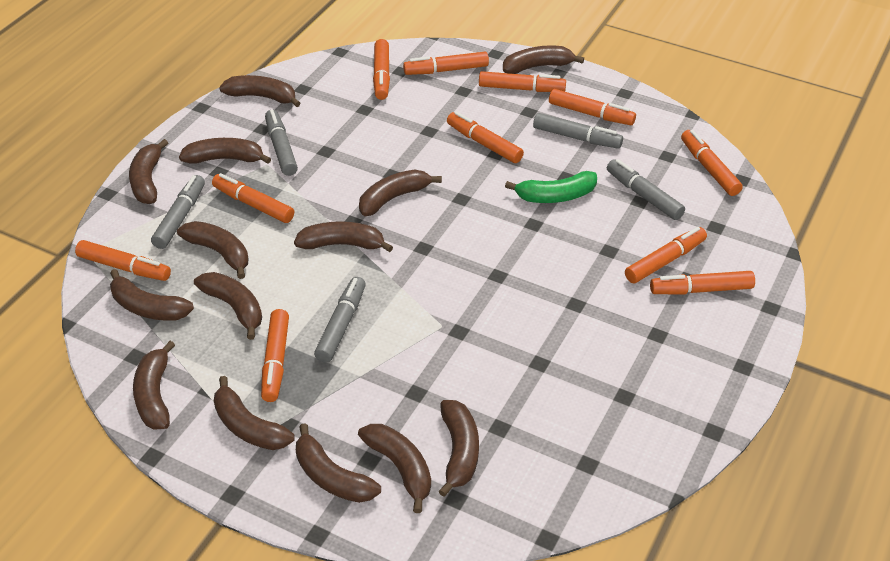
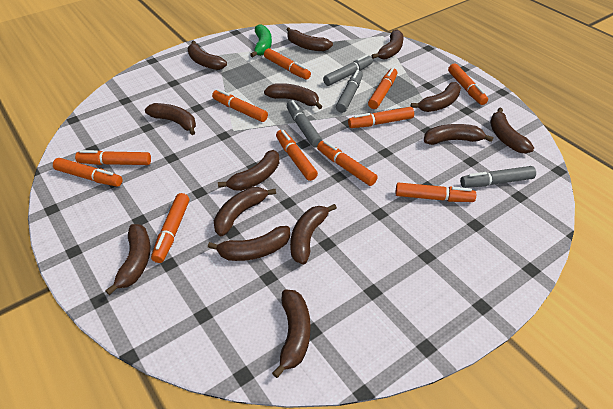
grey marker: 5 -> 4

